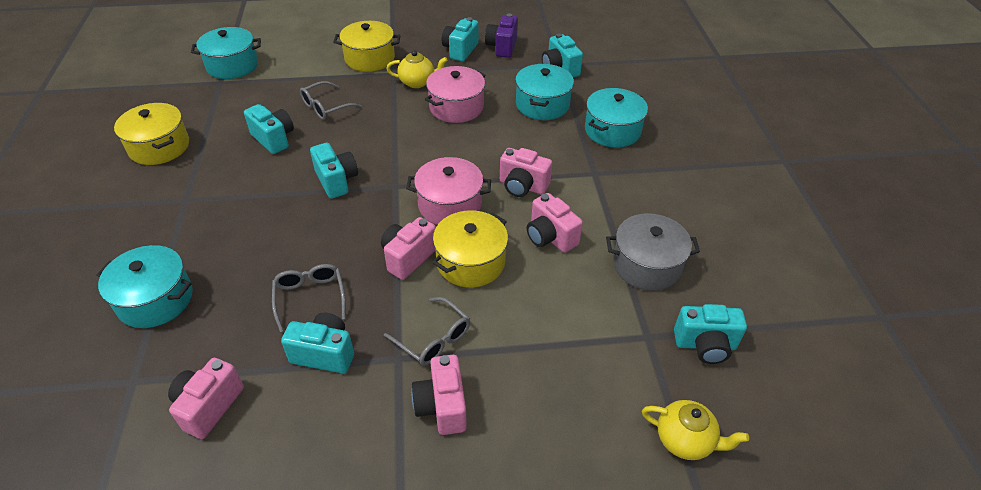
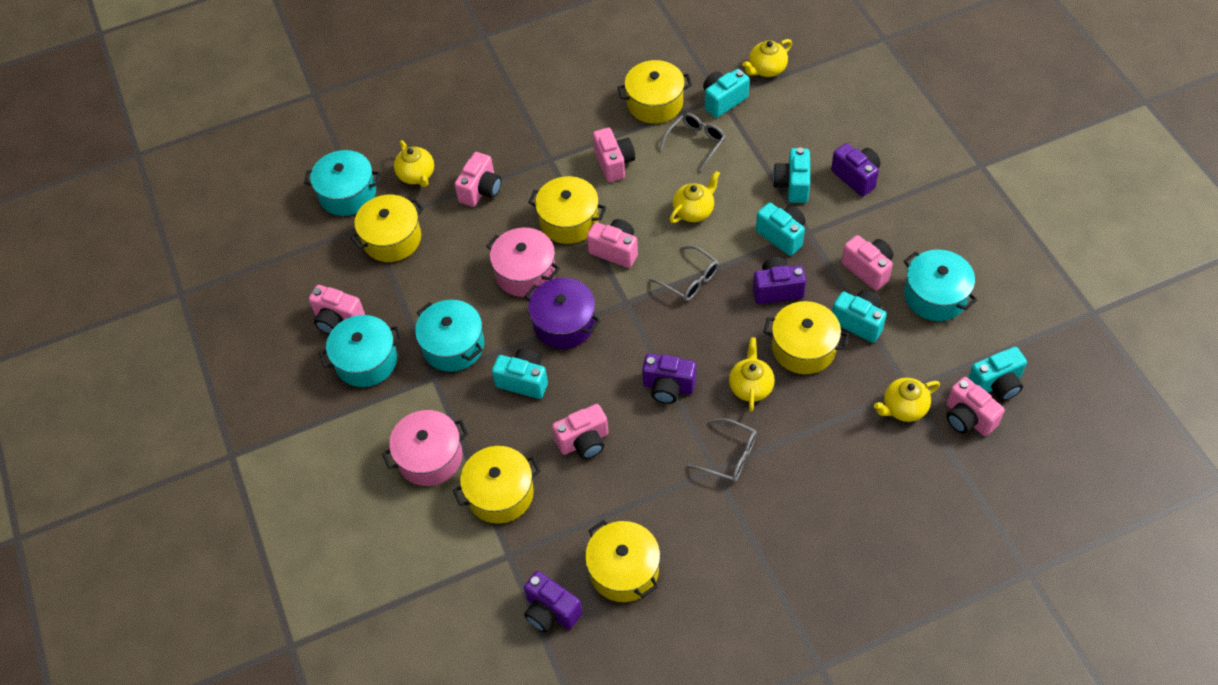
grey pot: 1 -> 0
pink camera: 5 -> 7
purple camera: 1 -> 4
purple pot: 0 -> 1
yellow pot: 3 -> 6
yellow teapot: 2 -> 5

